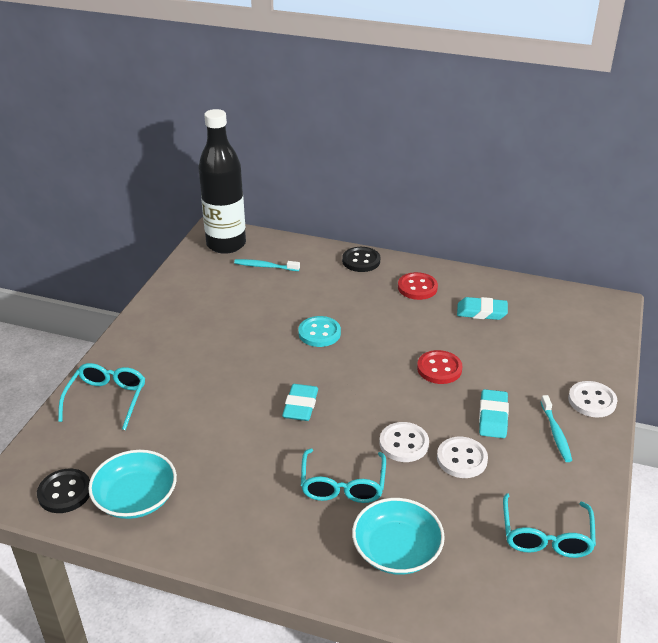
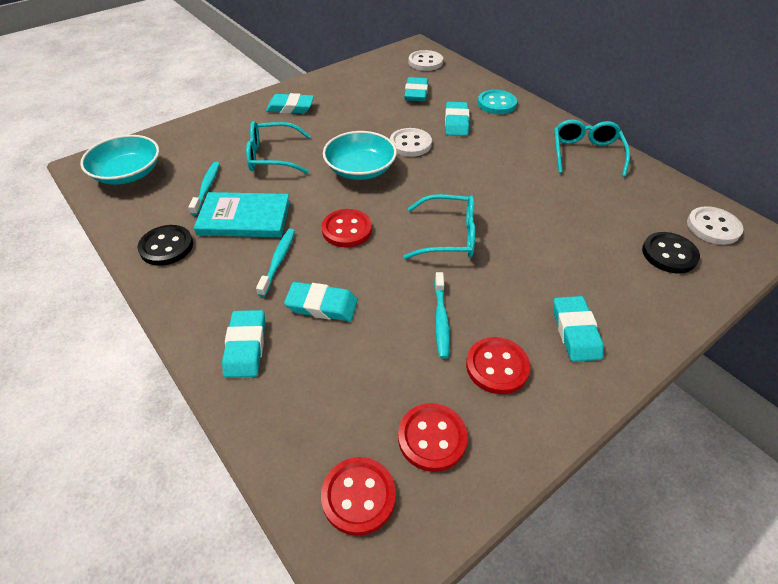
black bottle: 1 -> 0
red button: 2 -> 4
turquoise book: 0 -> 1
turquoise eraser: 3 -> 6
turquoise toothbrush: 2 -> 3

